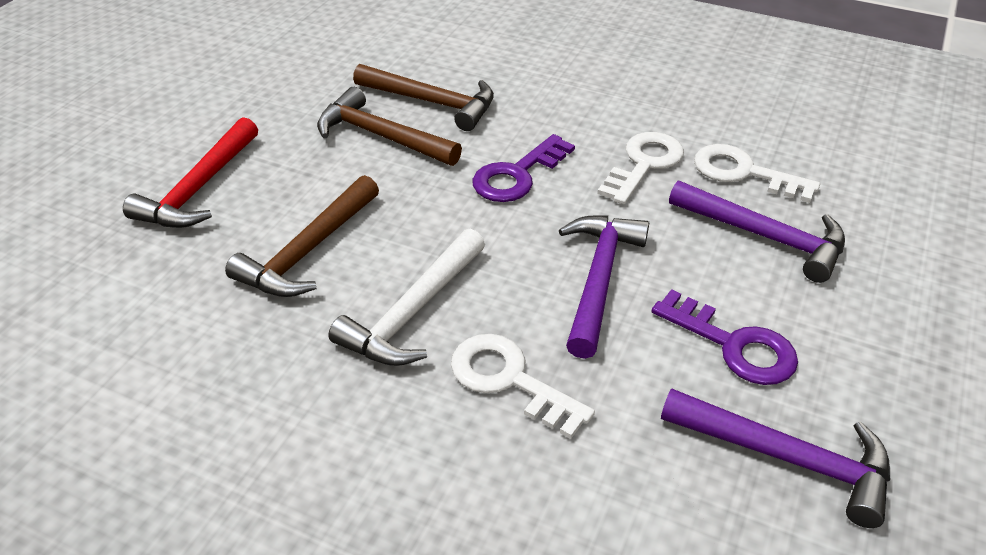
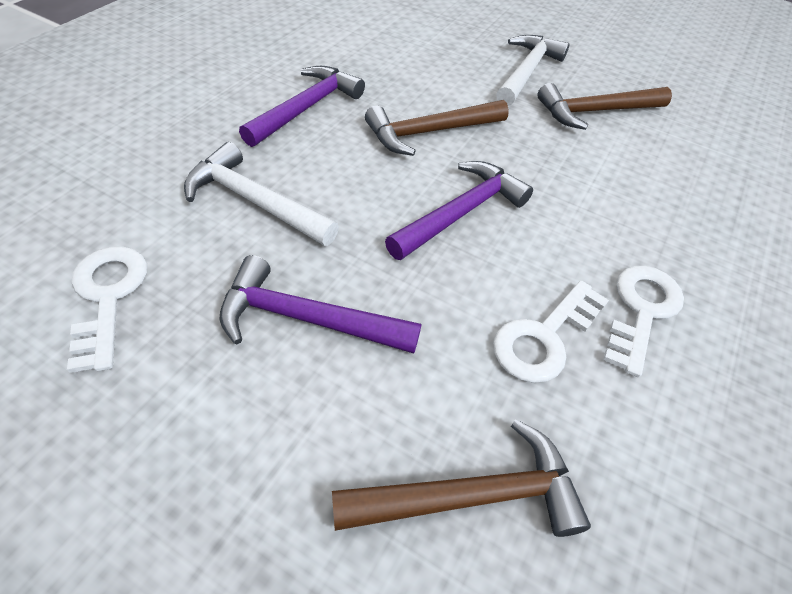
purple key: 2 -> 0
red hammer: 1 -> 0
white hammer: 1 -> 2

